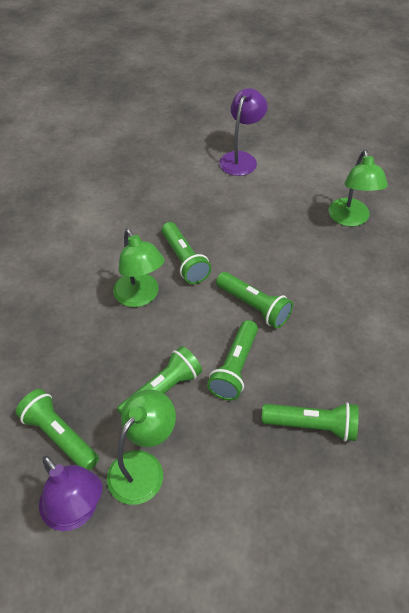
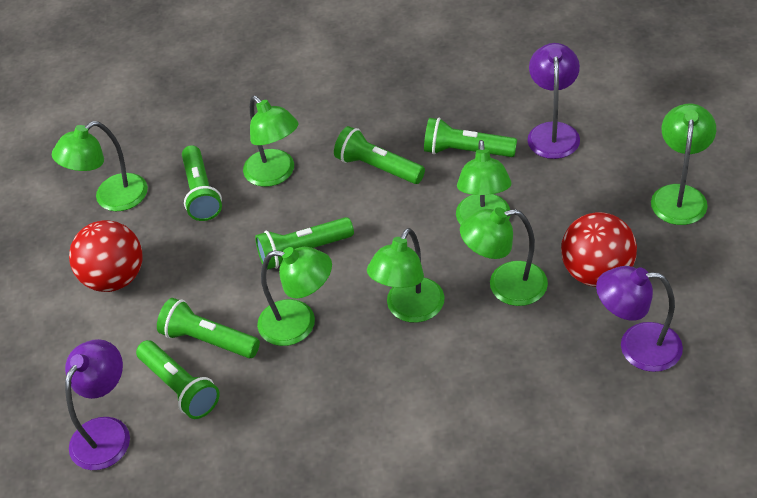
green lamp: 3 -> 7
purple lamp: 2 -> 3
red ball: 0 -> 2

